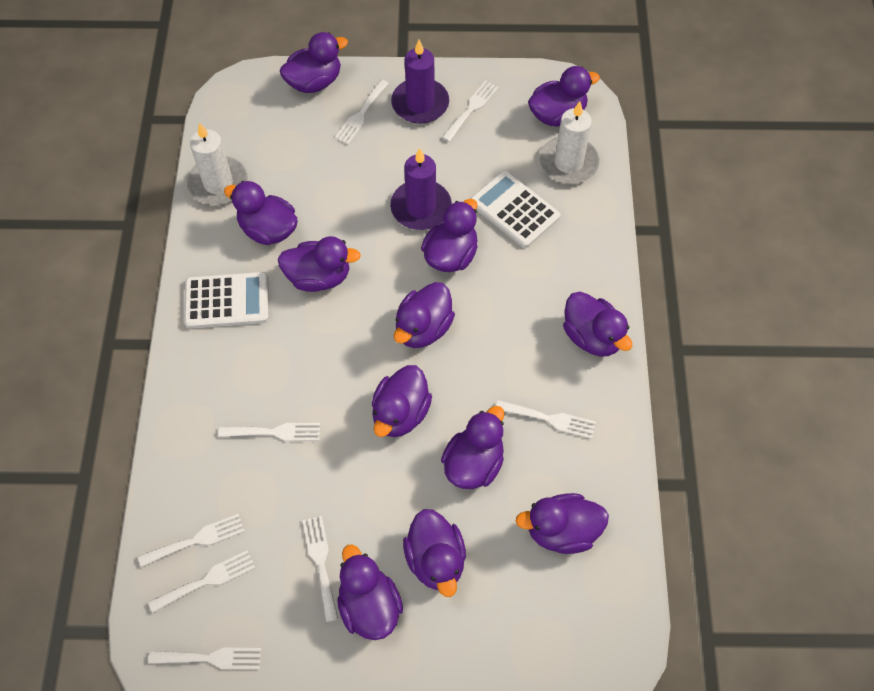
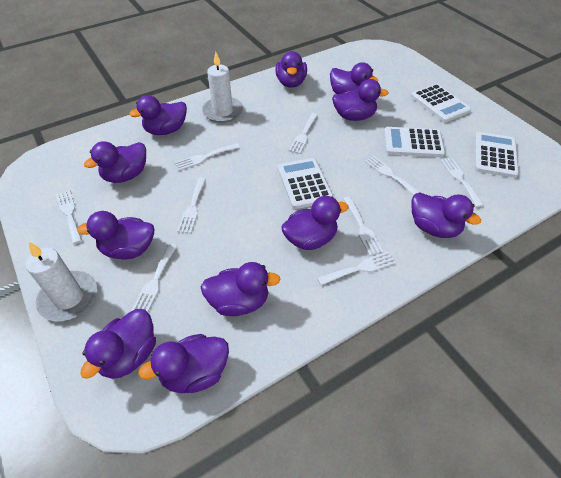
purple candle: 2 -> 0
purple duck: 12 -> 11
white calculator: 2 -> 4
white fork: 8 -> 9

